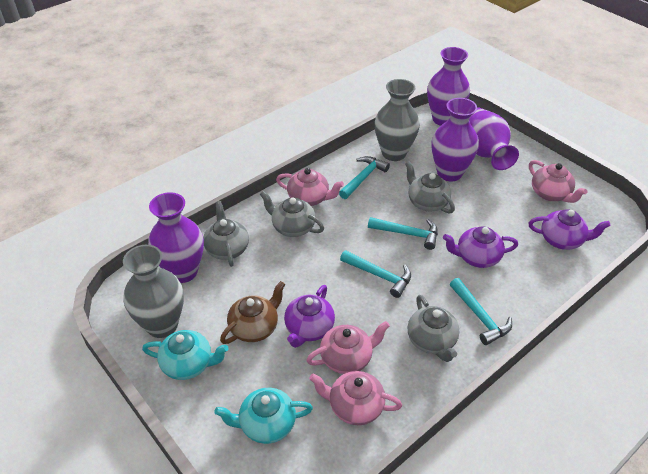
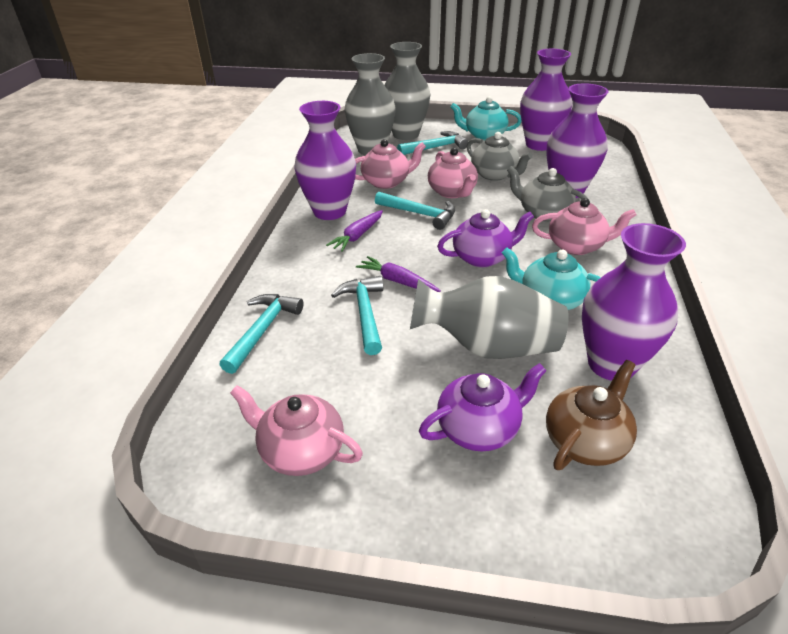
grey teapot: 4 -> 2
grey vase: 2 -> 3
purple carrot: 0 -> 2
purple teapot: 3 -> 2

